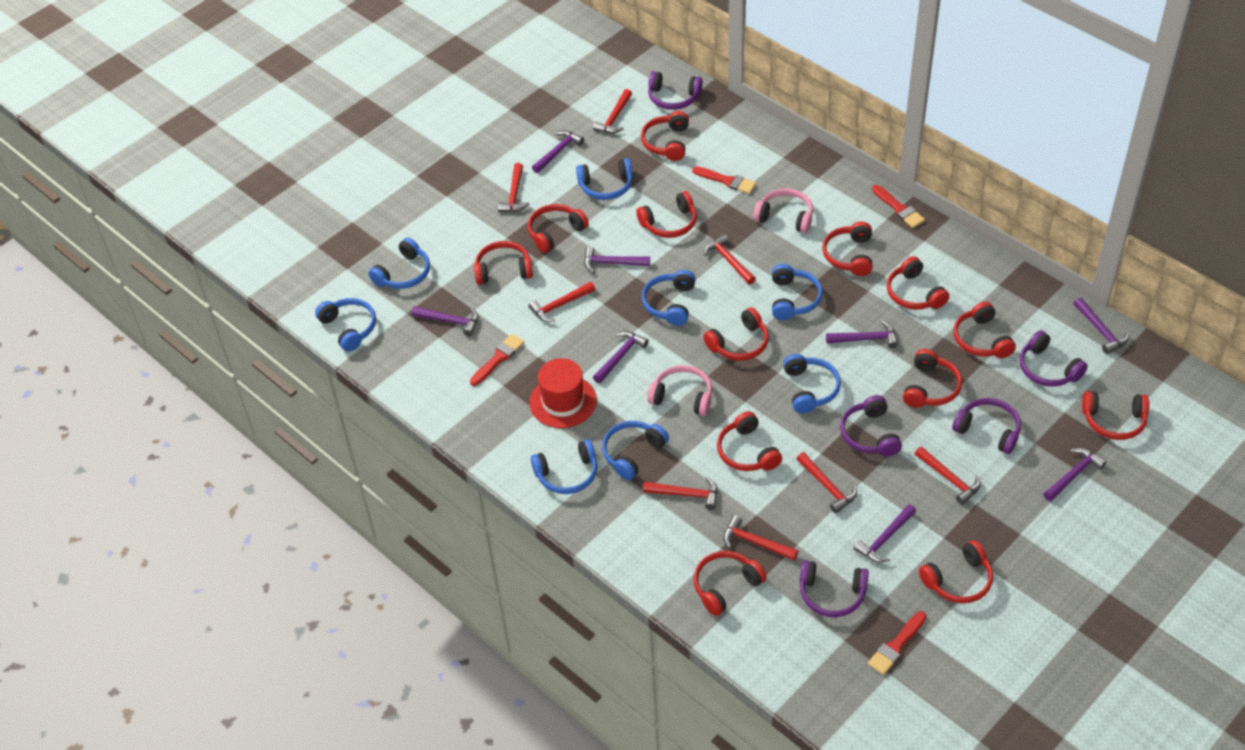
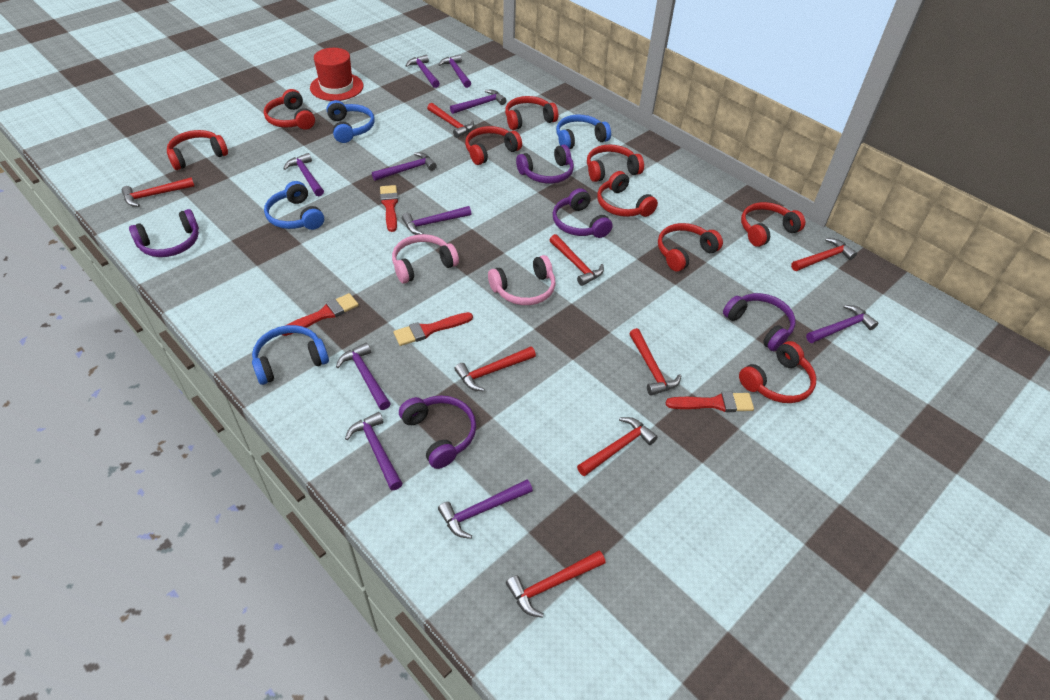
blue headphones: 8 -> 4
purple hammer: 8 -> 10
red headphones: 13 -> 9

